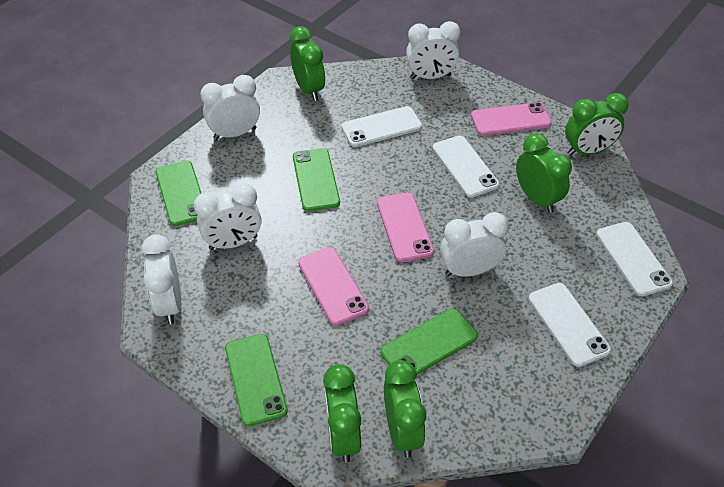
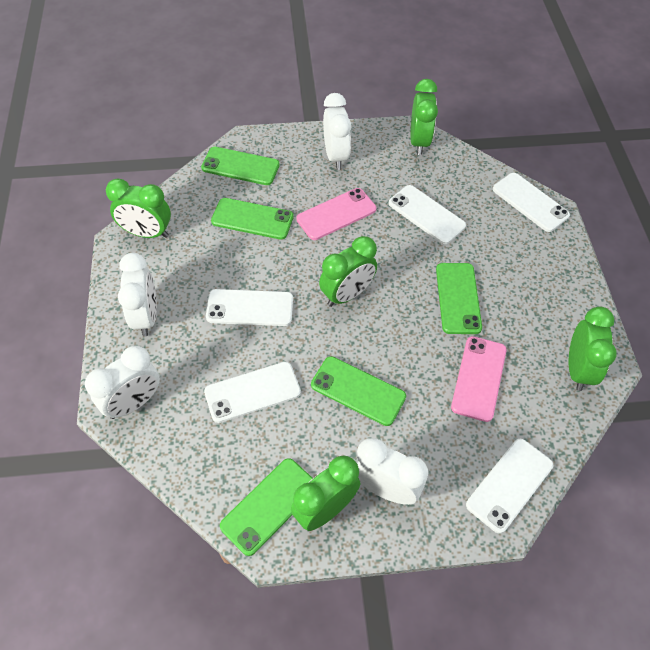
green phone: 4 -> 5
pink phone: 3 -> 2
white clock: 5 -> 4
white phone: 4 -> 5

